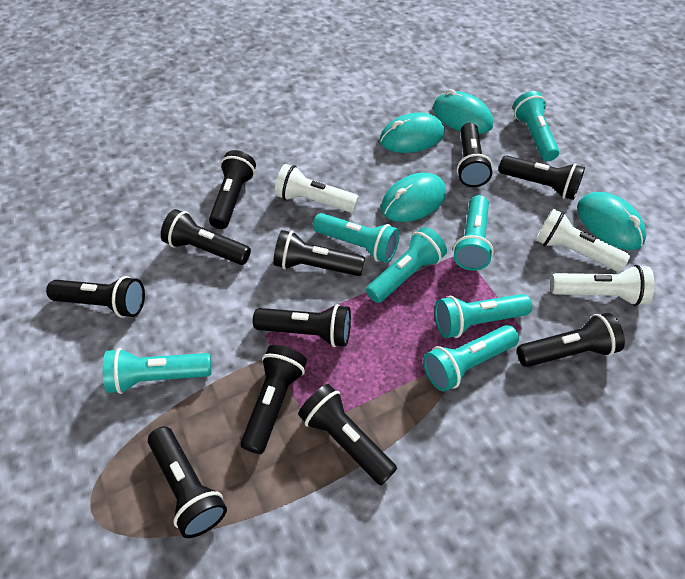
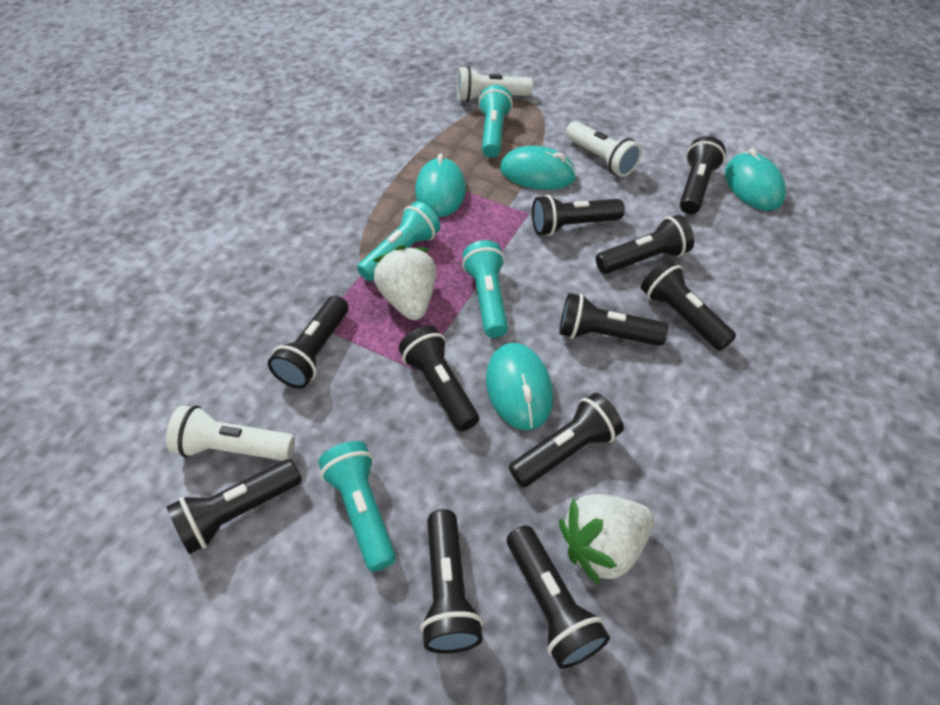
turquoise flashlight: 7 -> 4
white strawberry: 0 -> 2

